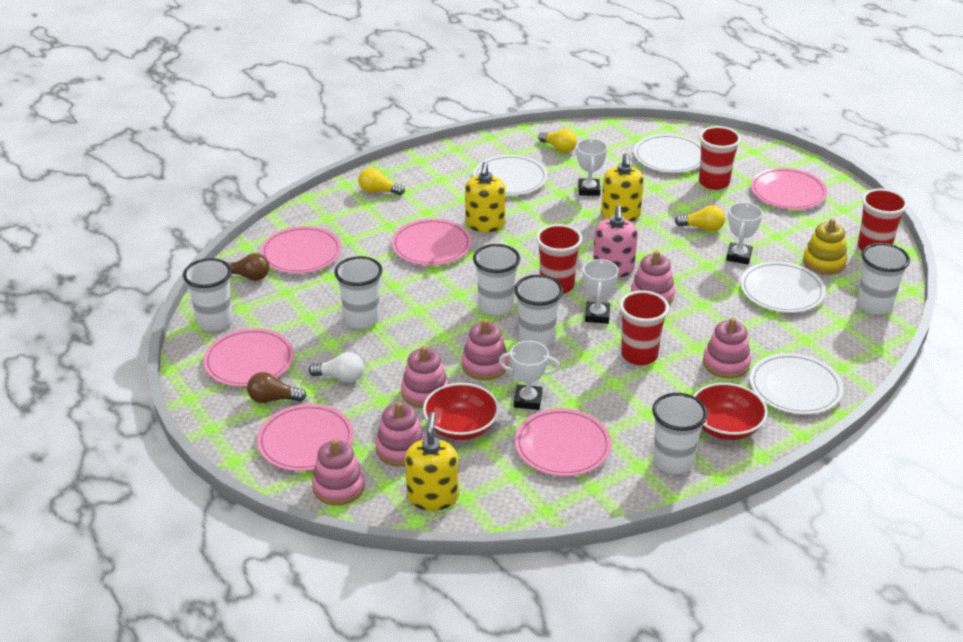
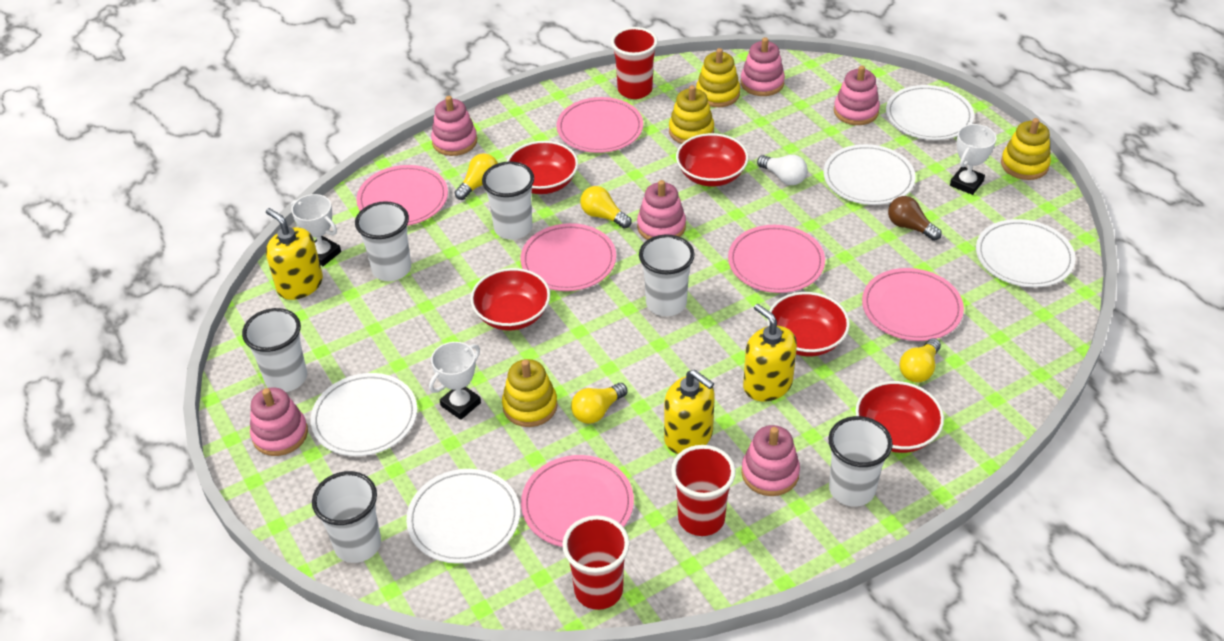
brown light bulb: 2 -> 1
pink soap dispenser: 1 -> 0
red bowl: 2 -> 5
red cup: 4 -> 3
white plate: 4 -> 5
white trophy: 4 -> 3
yellow light bulb: 3 -> 4
yellow stacking toy: 1 -> 4

